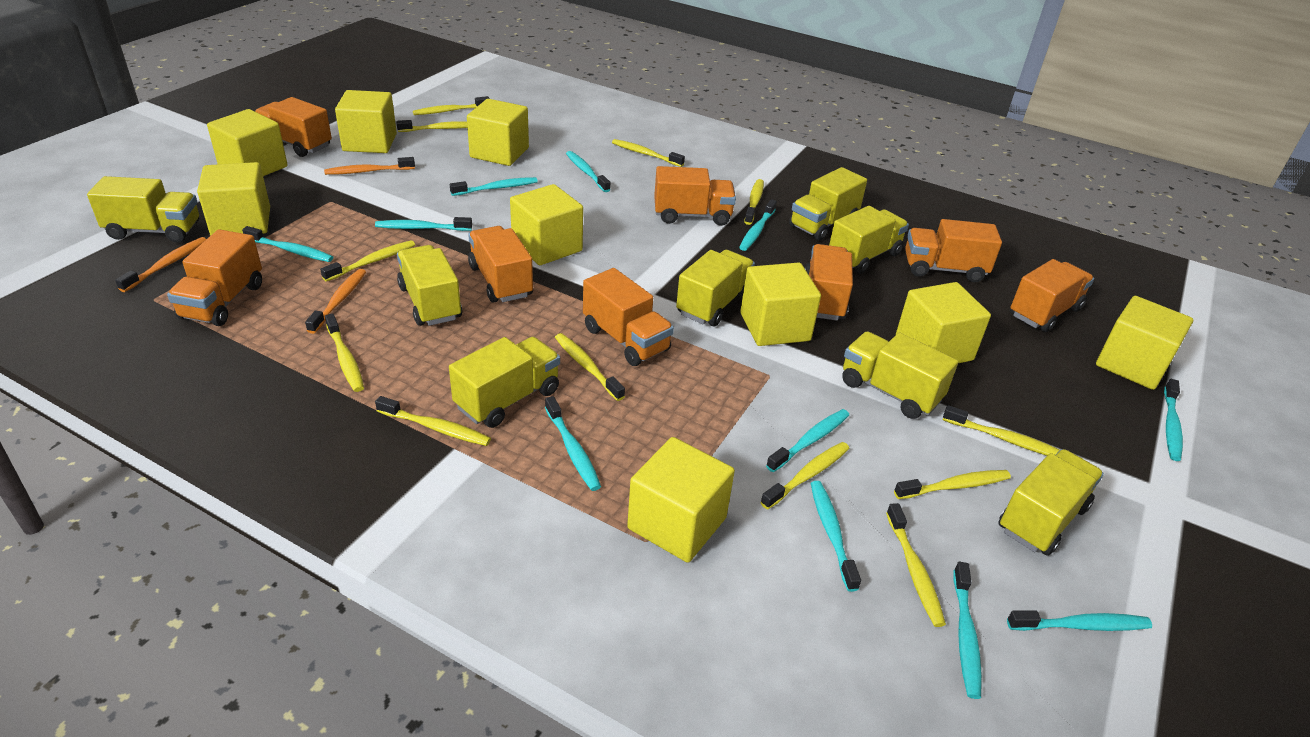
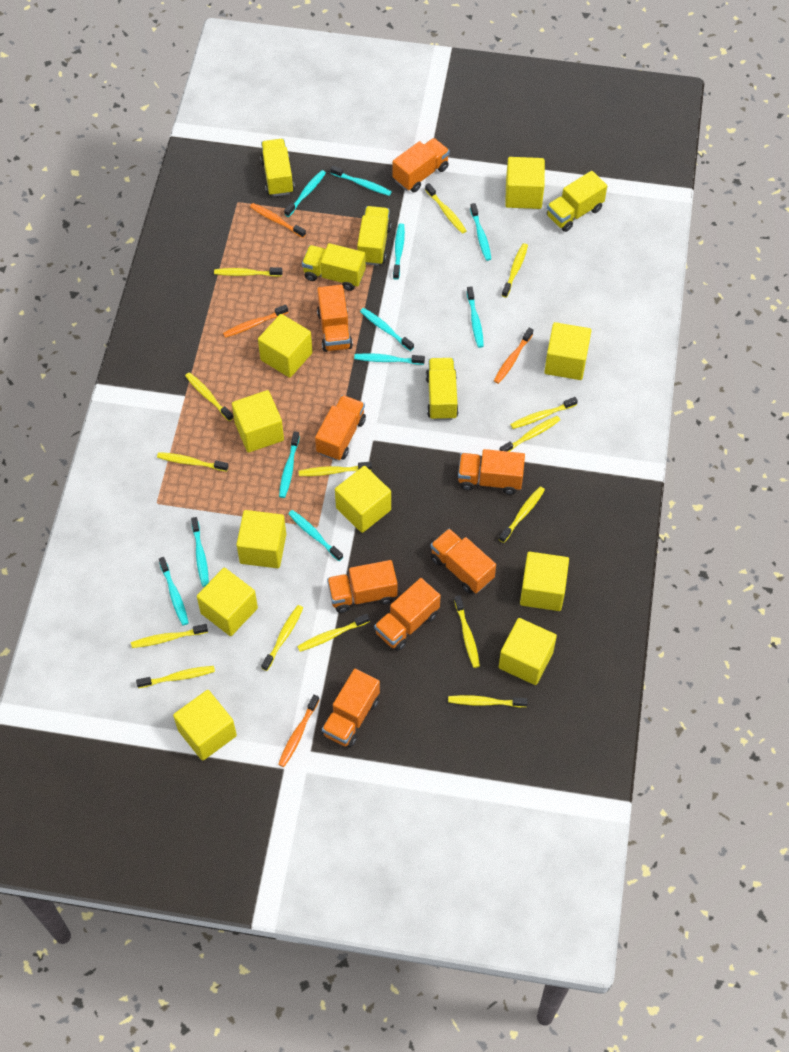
orange toothbrush: 3 -> 4
yellow cube: 9 -> 10
yellow toothbrush: 12 -> 15
yellow truck: 8 -> 5

